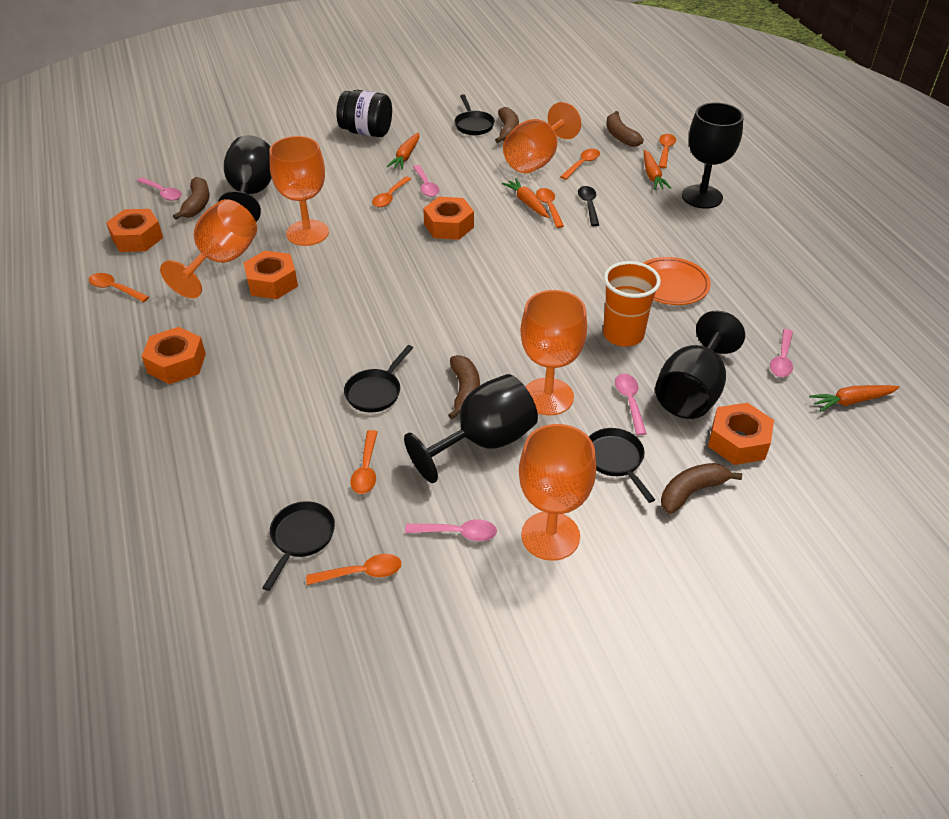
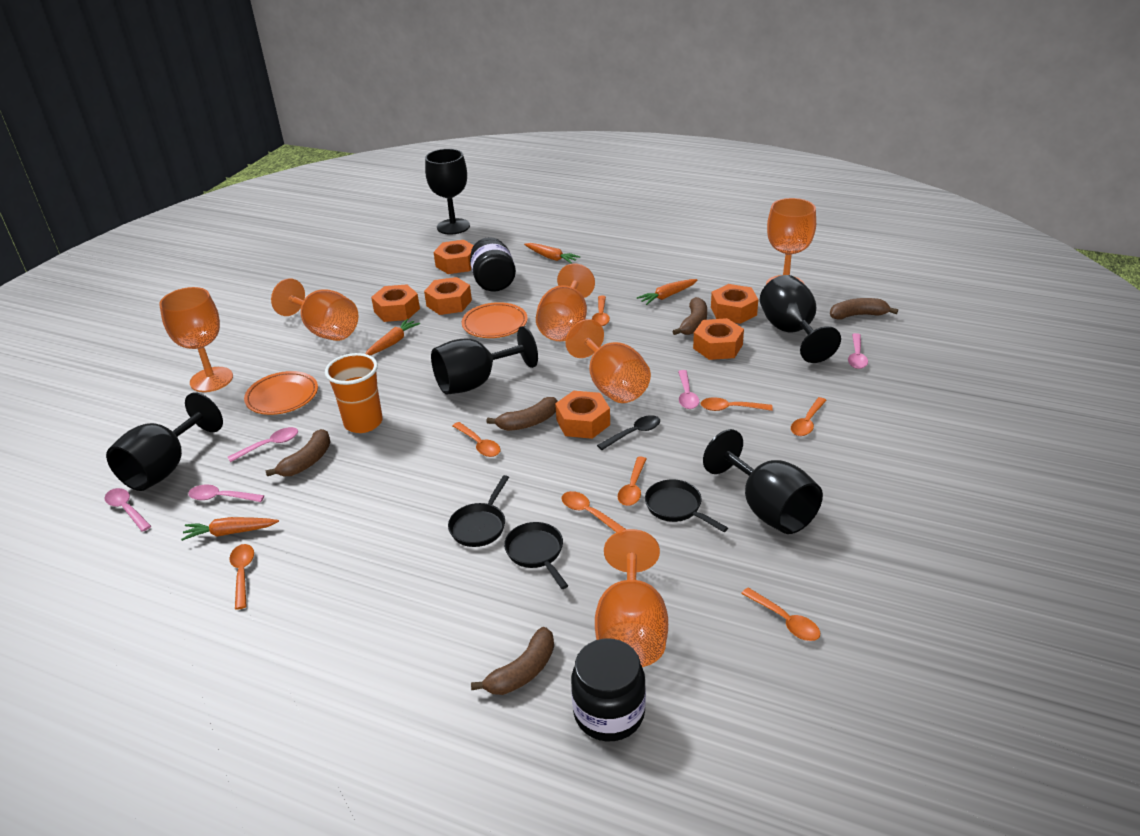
black goblet: 4 -> 5
black jar: 1 -> 2
black pan: 4 -> 3
orange goblet: 5 -> 6
orange nut: 5 -> 6
orange plate: 1 -> 2
orange spoon: 7 -> 8

